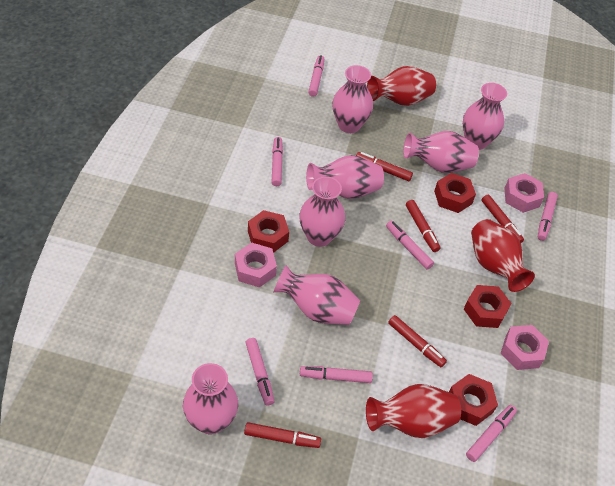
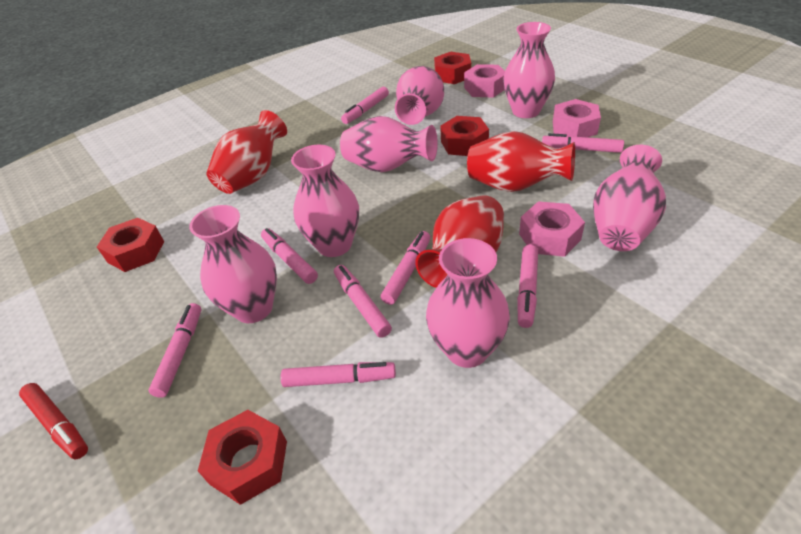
pink marker: 7 -> 8
red marker: 5 -> 1

